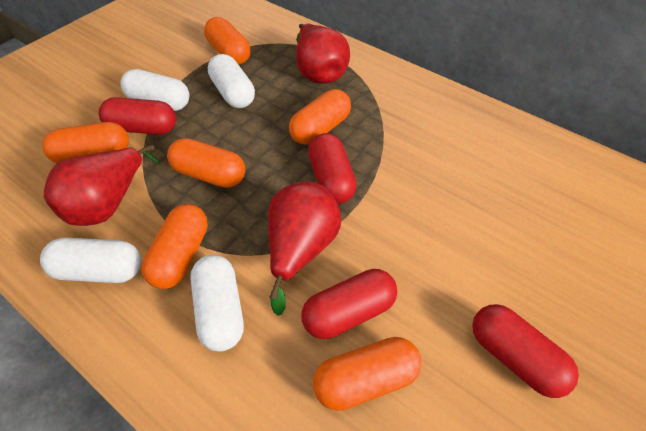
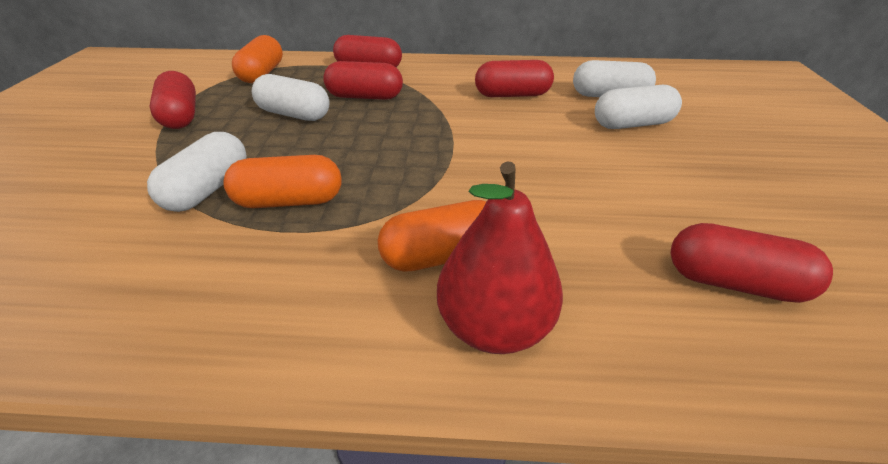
orange capsule: 6 -> 3
red capsule: 4 -> 5
red pear: 3 -> 1

